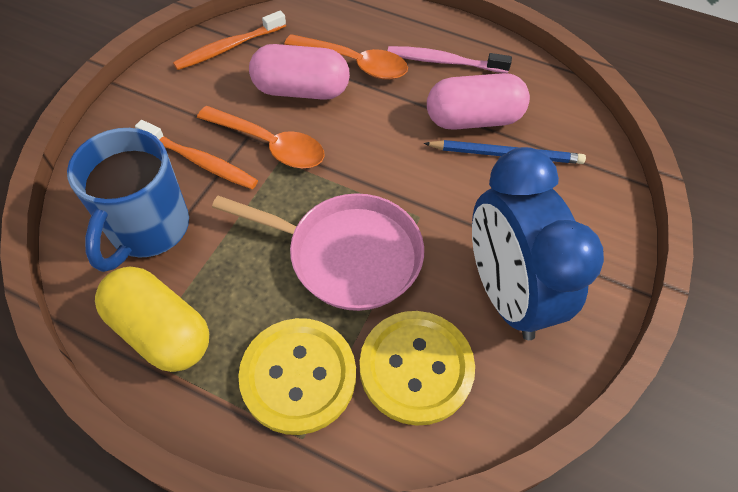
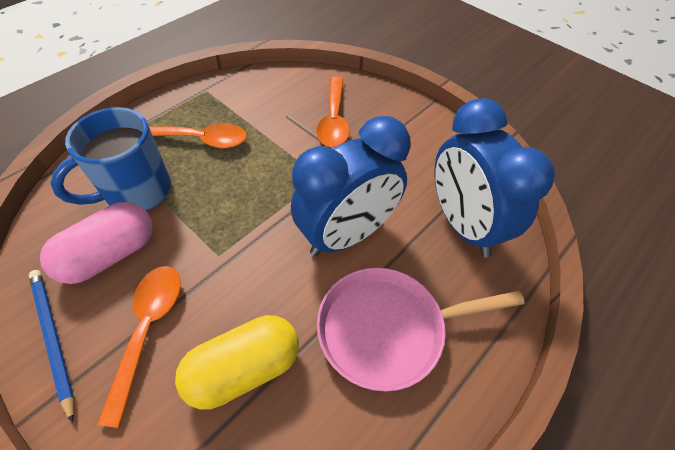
blue clock: 1 -> 2
orange spoon: 2 -> 3
orange toothbrush: 2 -> 0
pink capsule: 2 -> 1
pink toothbrush: 1 -> 0
yellow button: 2 -> 0

